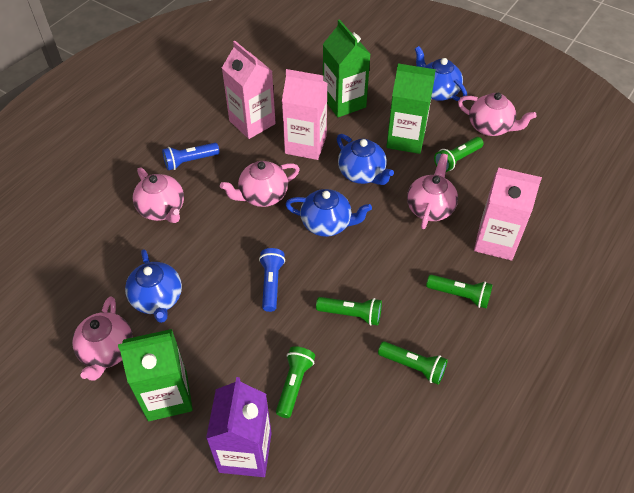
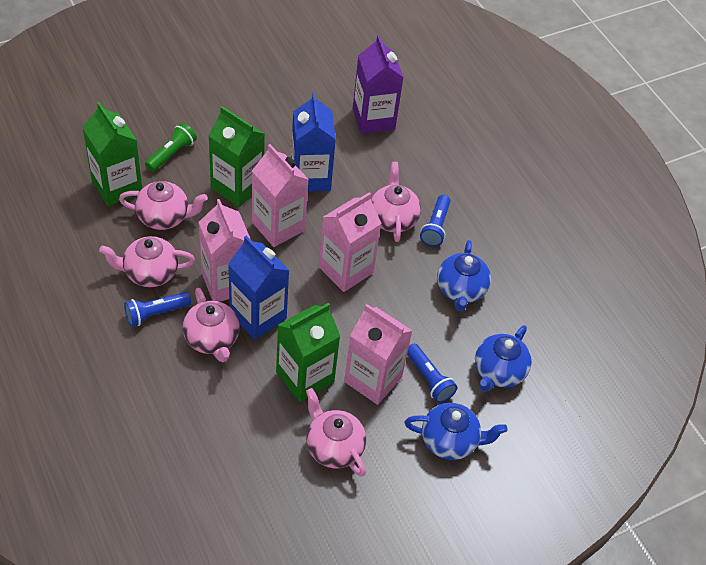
blue carton: 0 -> 2
blue flashlight: 2 -> 3
blue teapot: 4 -> 3
green flashlight: 5 -> 1
pink carton: 3 -> 4

